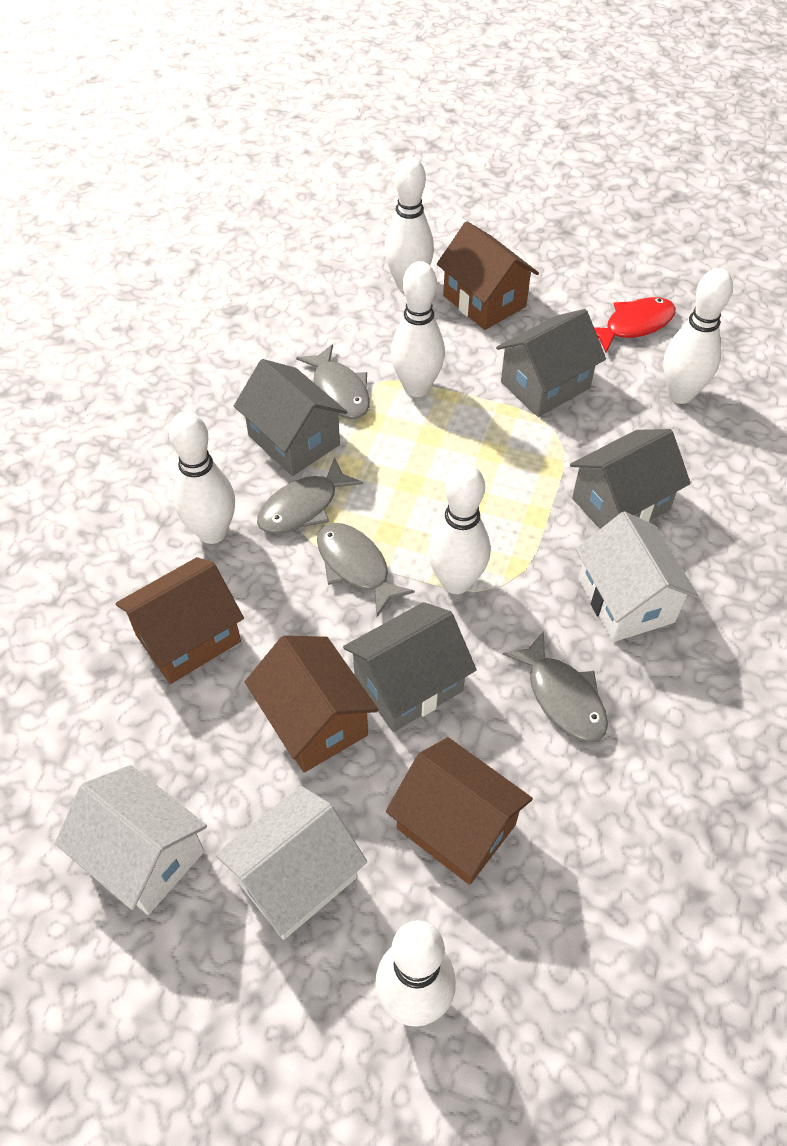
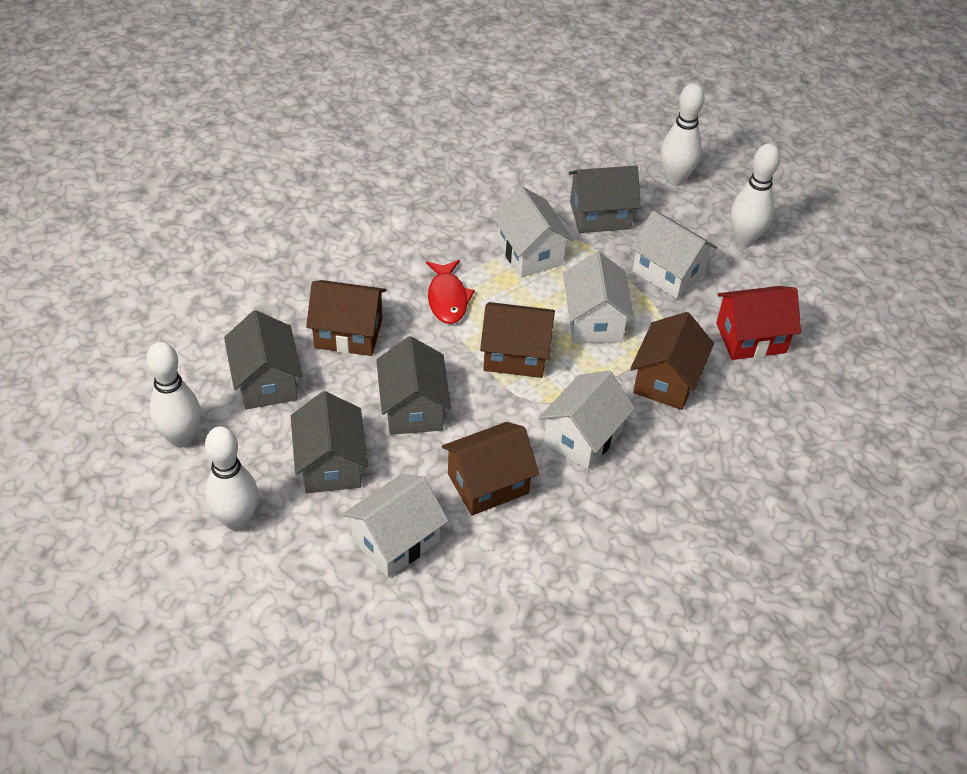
grey fish: 4 -> 0
red house: 0 -> 1
white bowling pin: 6 -> 4
white house: 3 -> 5

